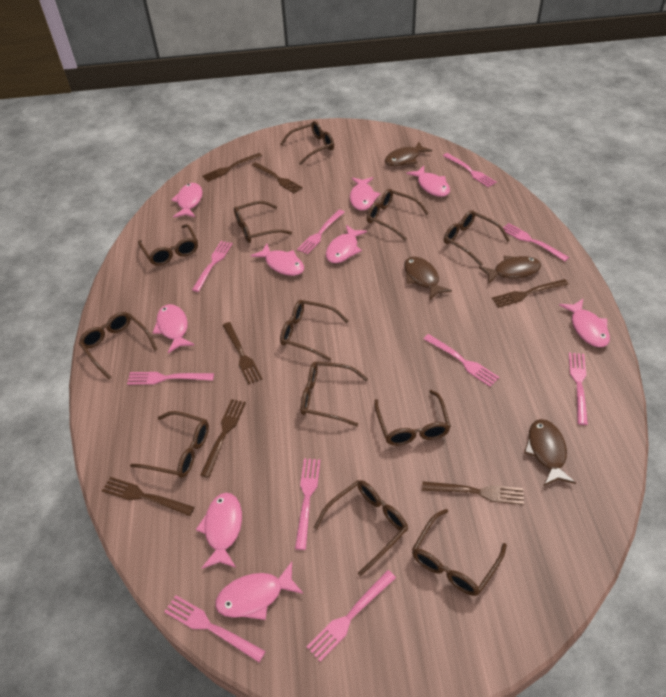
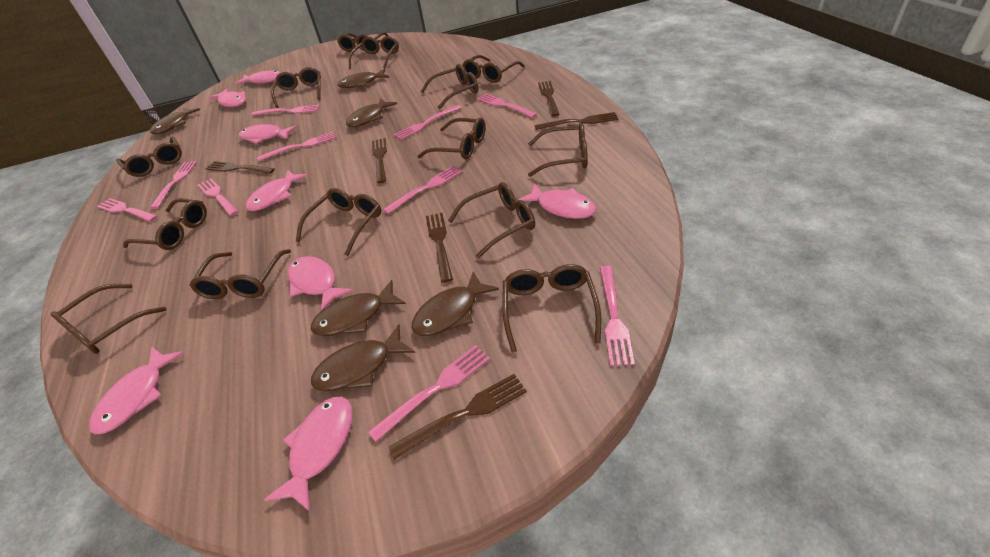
brown fish: 4 -> 6
brown fork: 7 -> 6
brown glasses: 12 -> 14
pink fish: 9 -> 8

